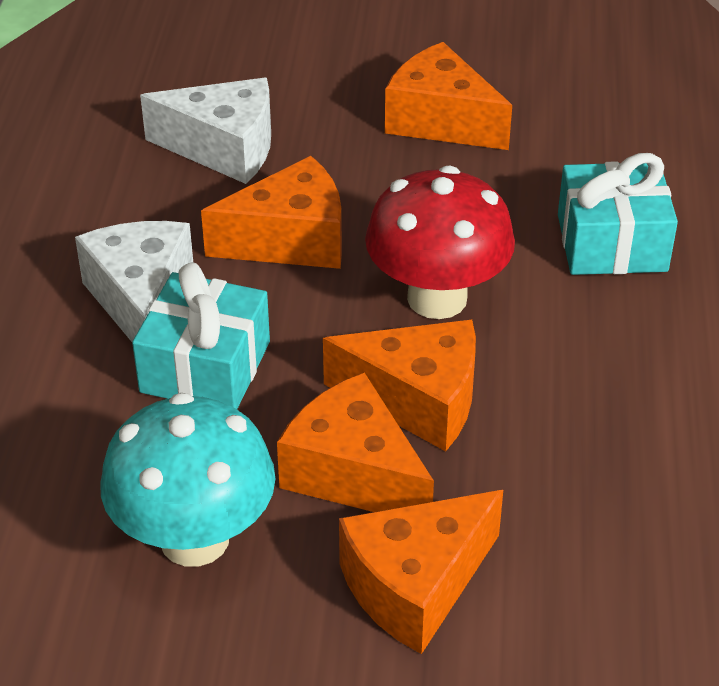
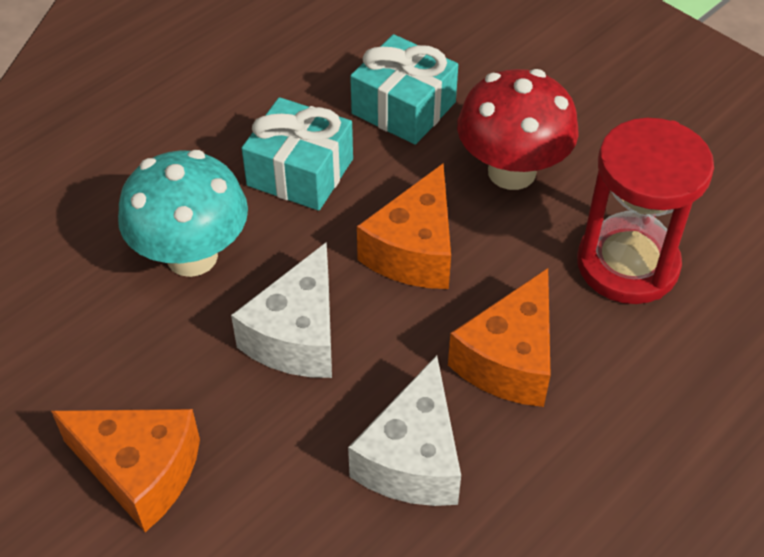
orange cheese: 5 -> 3
red hourglass: 0 -> 1

